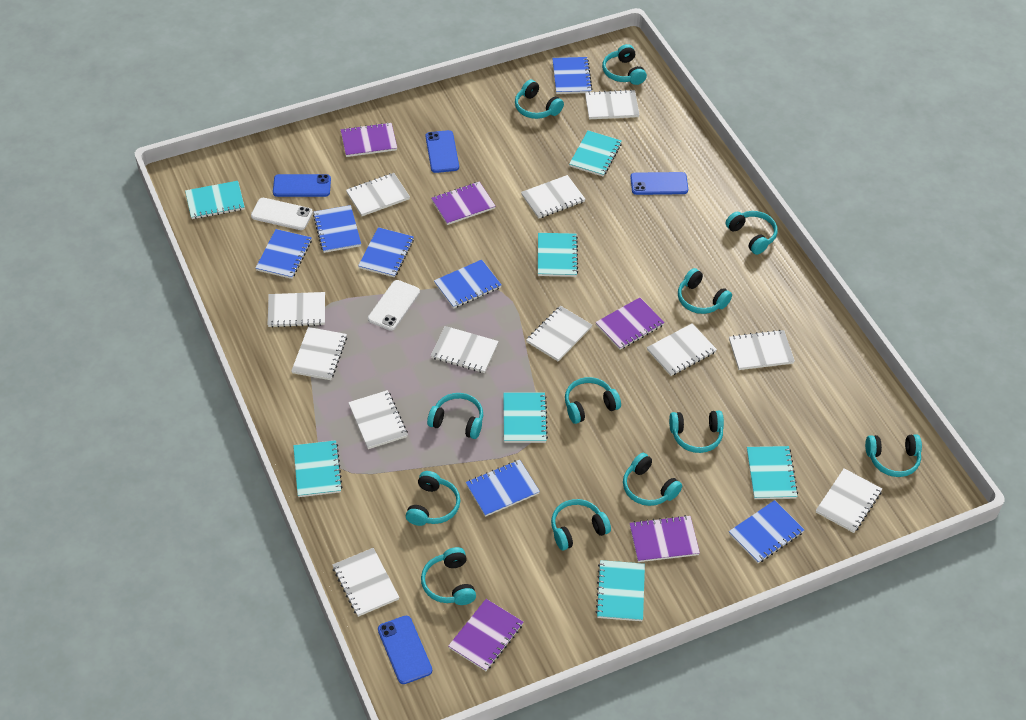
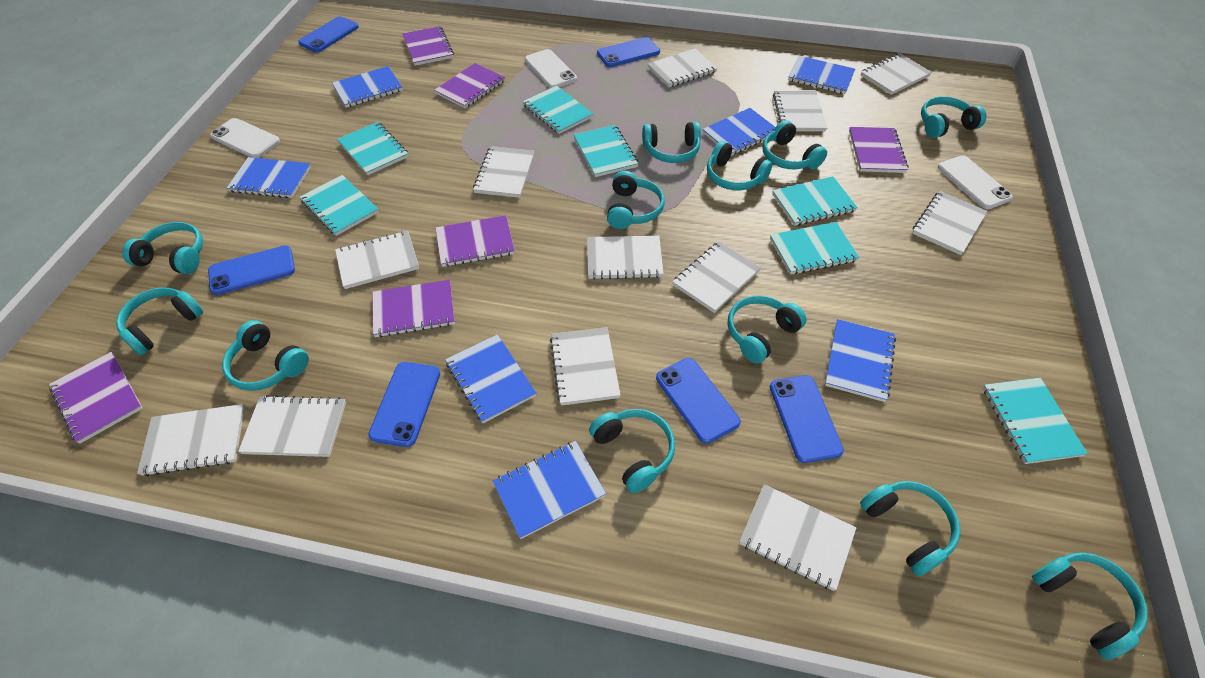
blue phone: 4 -> 6
purple notebook: 5 -> 6
white phone: 2 -> 3

